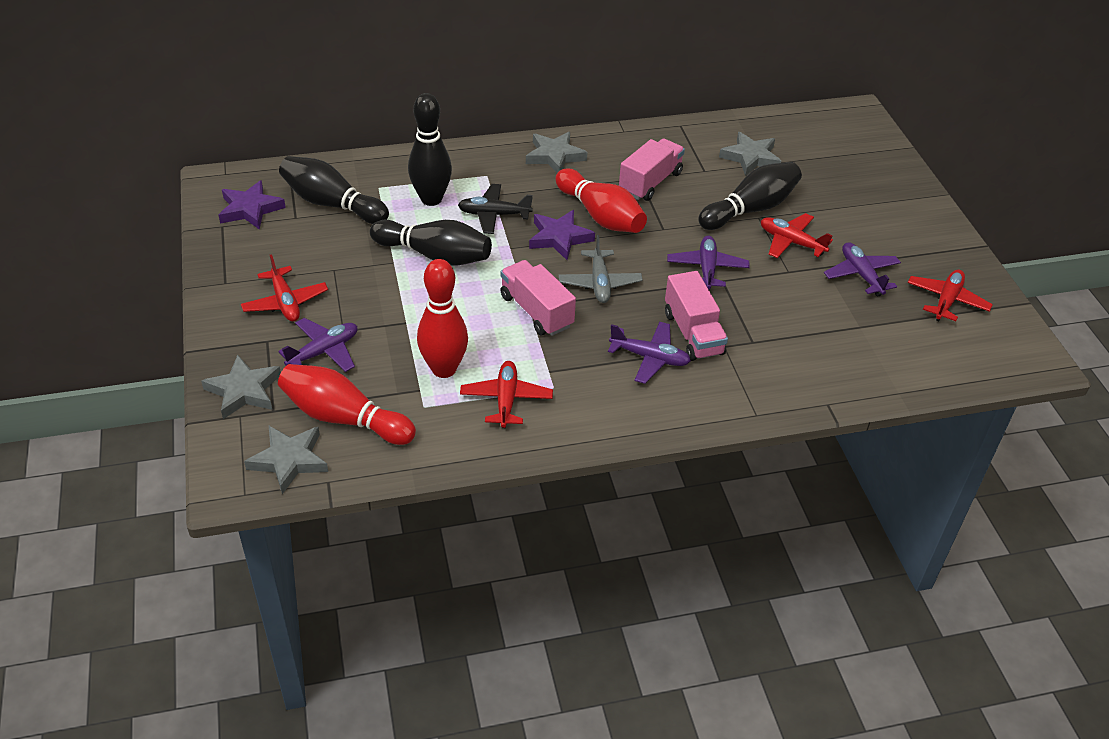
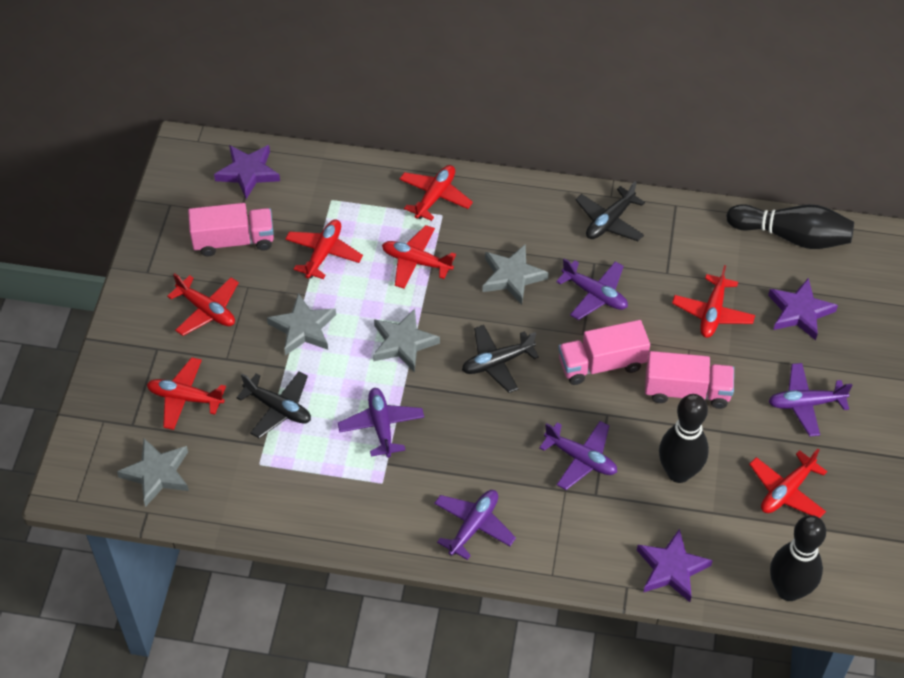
black bowling pin: 4 -> 3
black plane: 1 -> 3
grey plane: 1 -> 0
purple plane: 4 -> 5
purple star: 2 -> 3
red bowling pin: 3 -> 0
red plane: 4 -> 7

